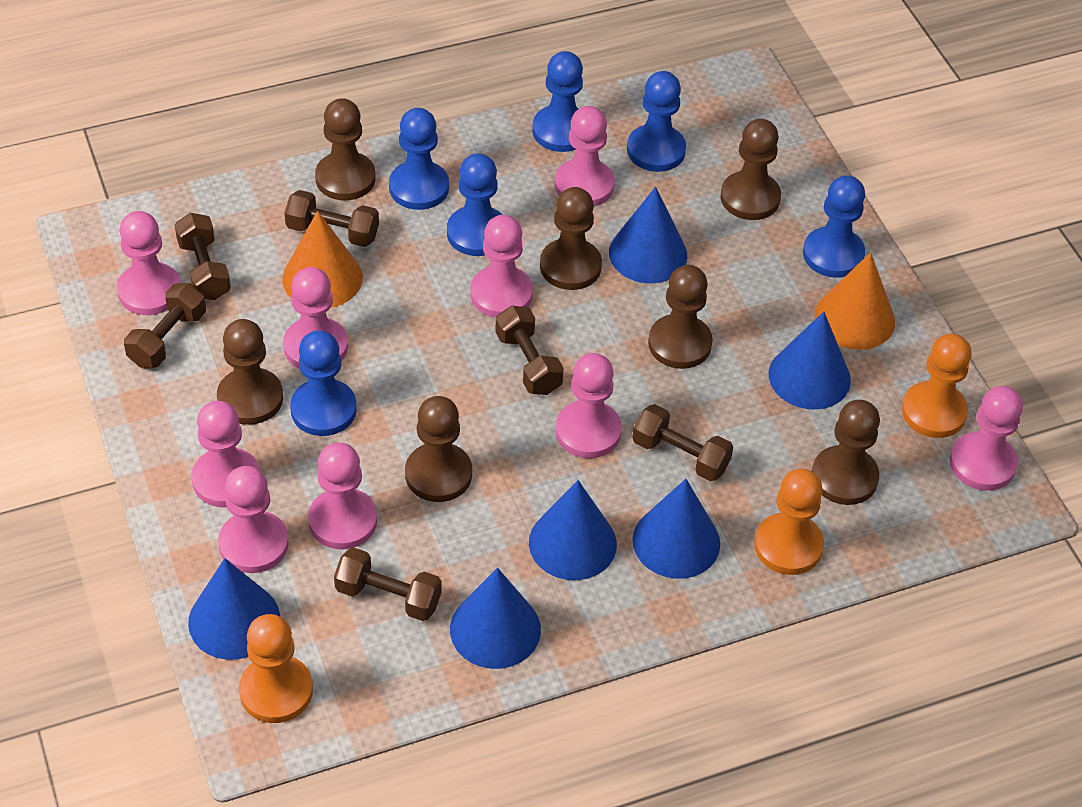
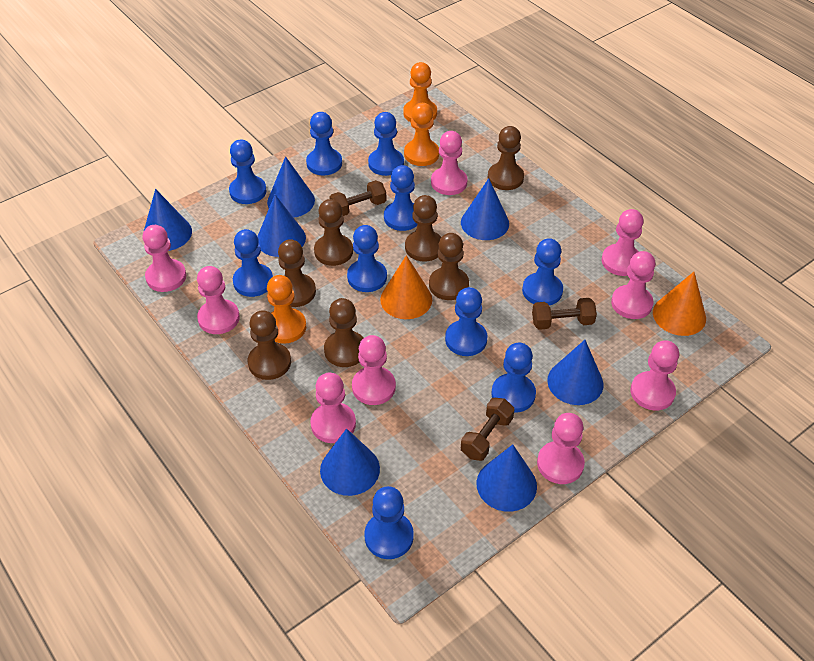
blue cone: 6 -> 7
blue pawn: 6 -> 10
brown dumbbell: 6 -> 3

